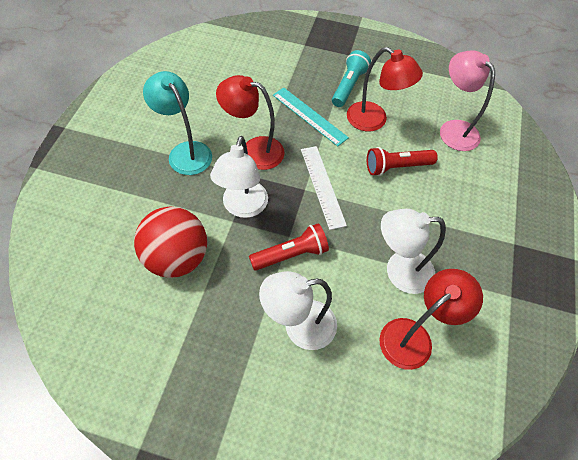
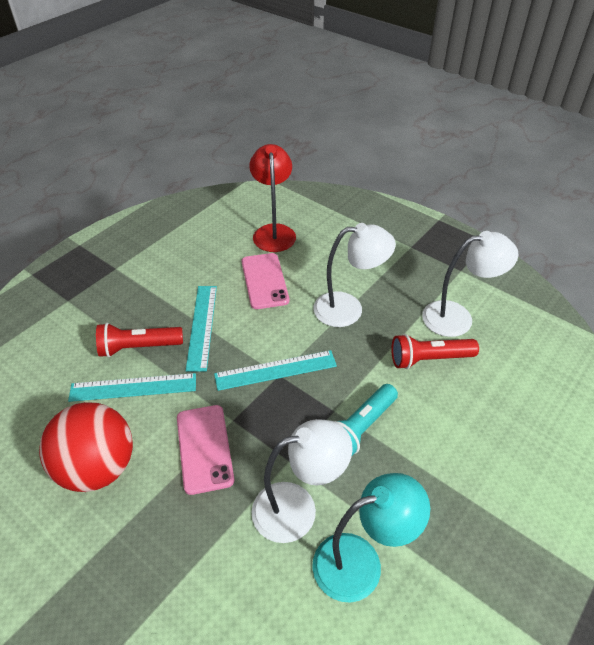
pink lamp: 1 -> 0
pink phone: 0 -> 2
red lamp: 3 -> 1
turquoise ruler: 1 -> 3
white ruler: 1 -> 0

